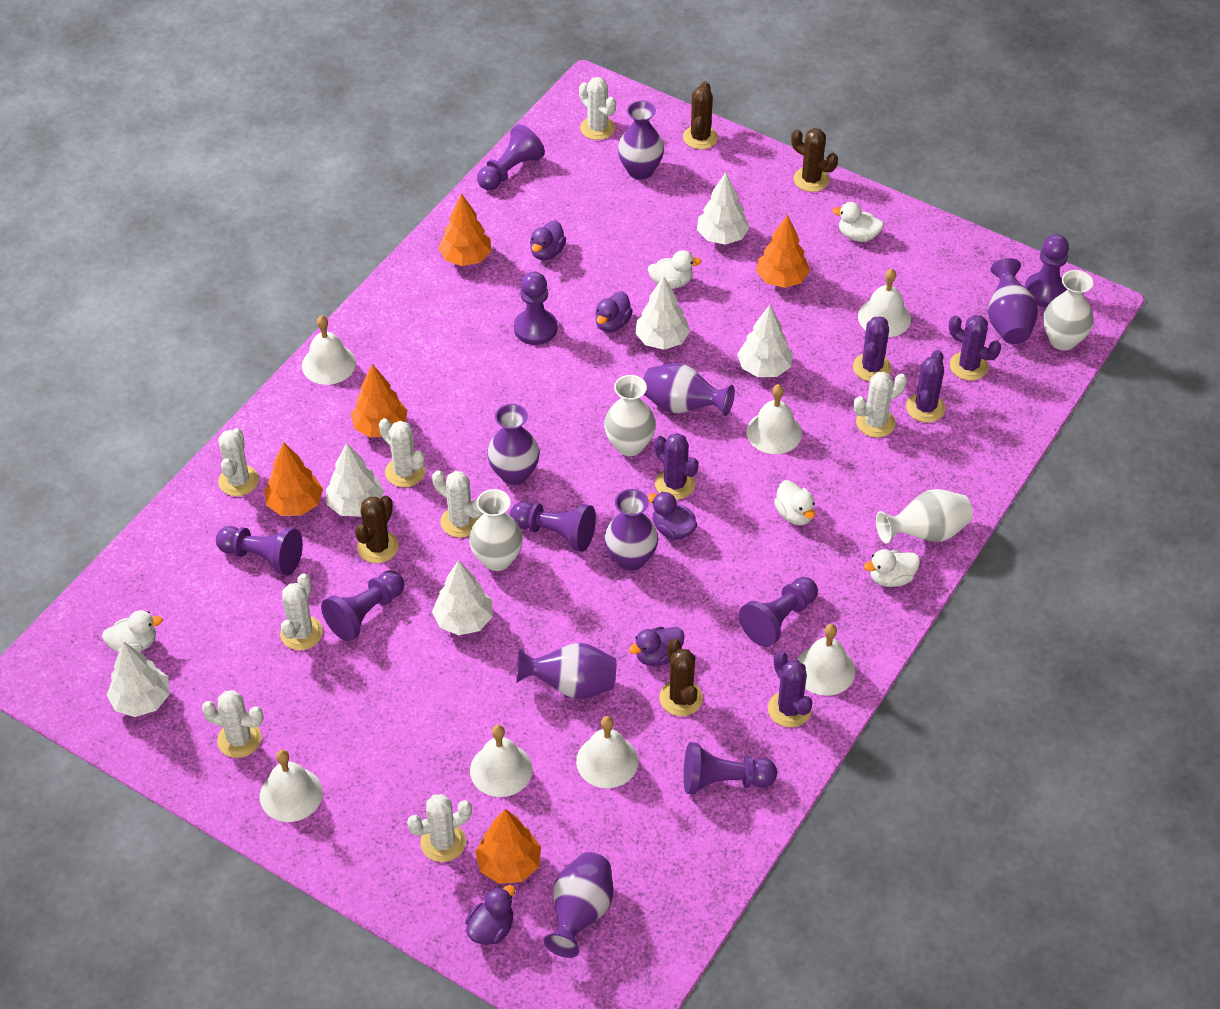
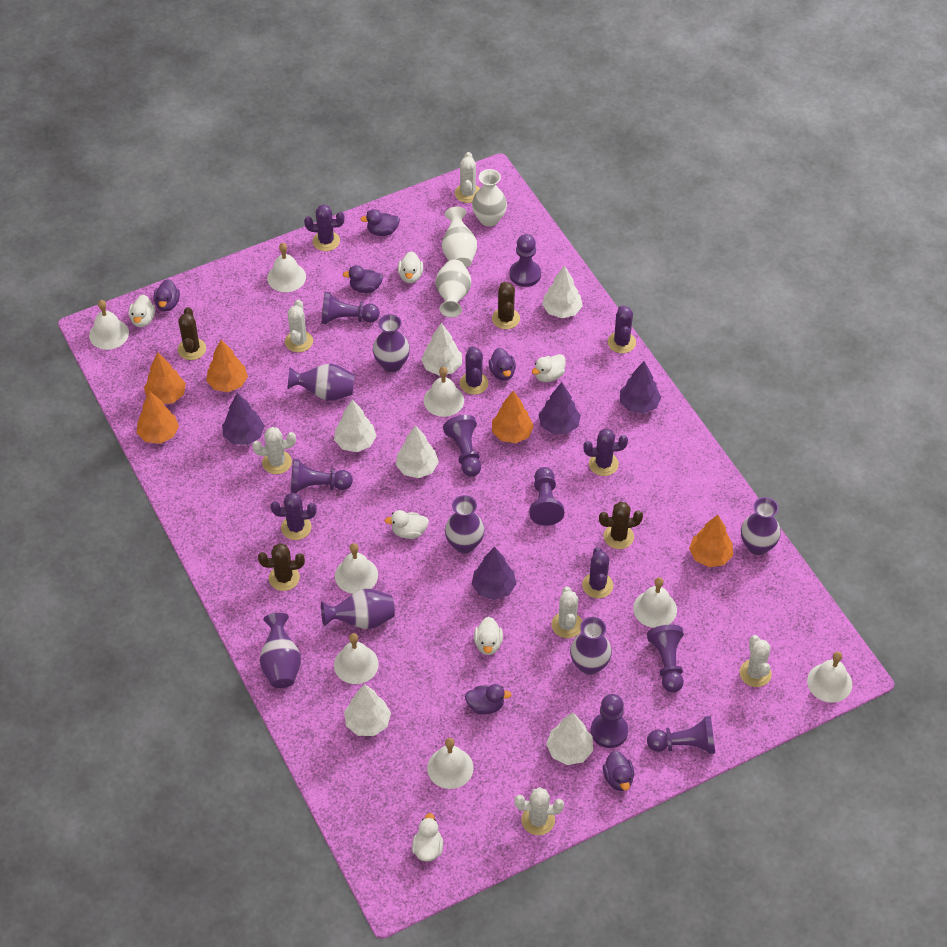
purple cactus: 5 -> 6
purple duck: 5 -> 6
purple tree: 0 -> 4
white bell: 7 -> 8
white cactus: 8 -> 6
white duck: 5 -> 6
white vase: 4 -> 3

